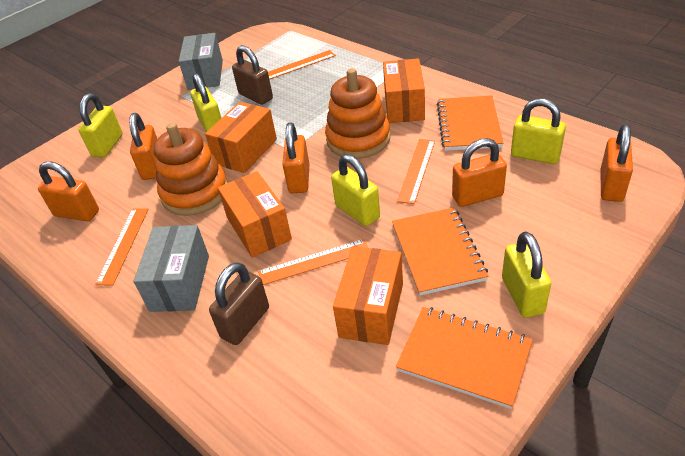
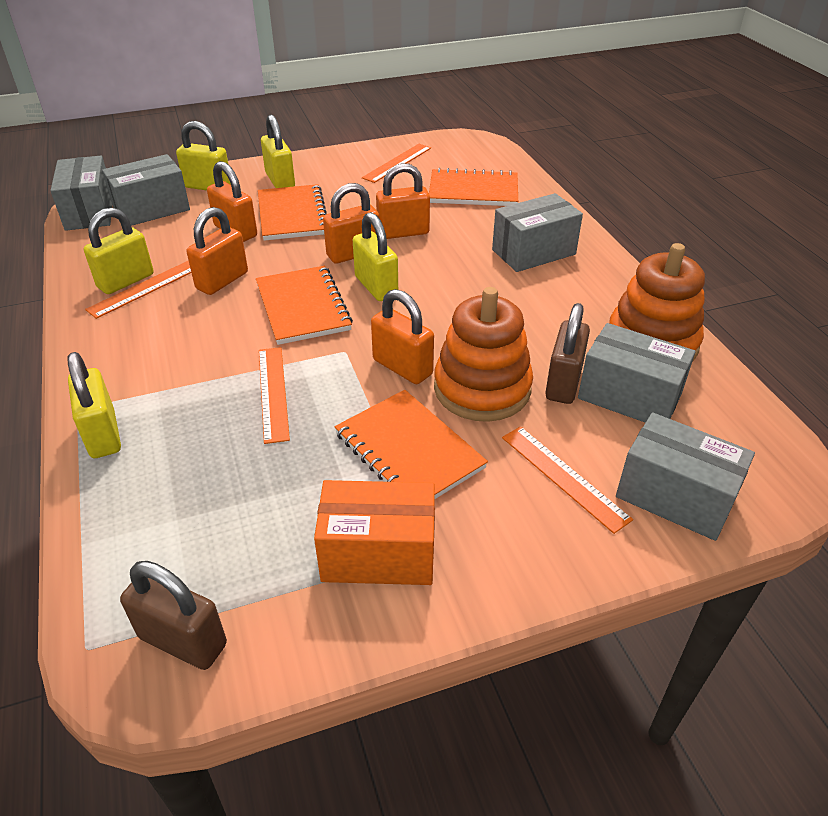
grey box: 2 -> 5
orange box: 4 -> 1
orange notebook: 3 -> 4

